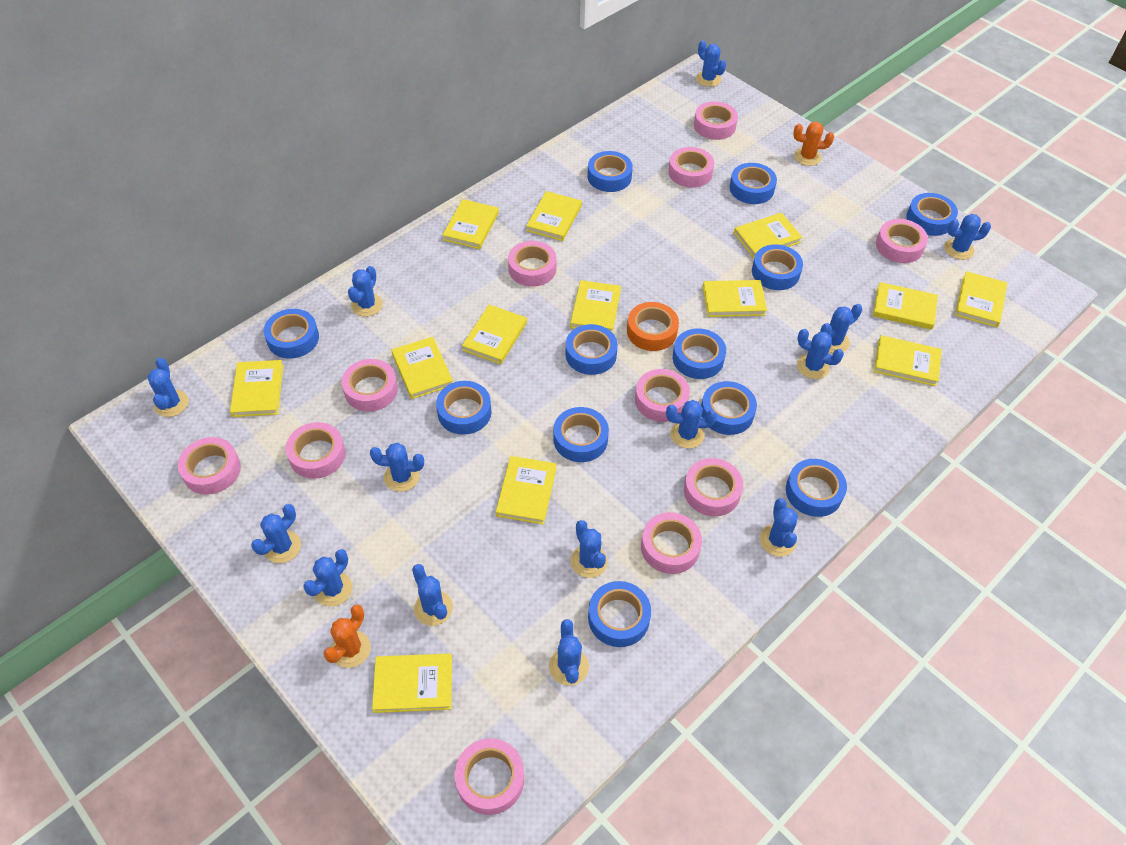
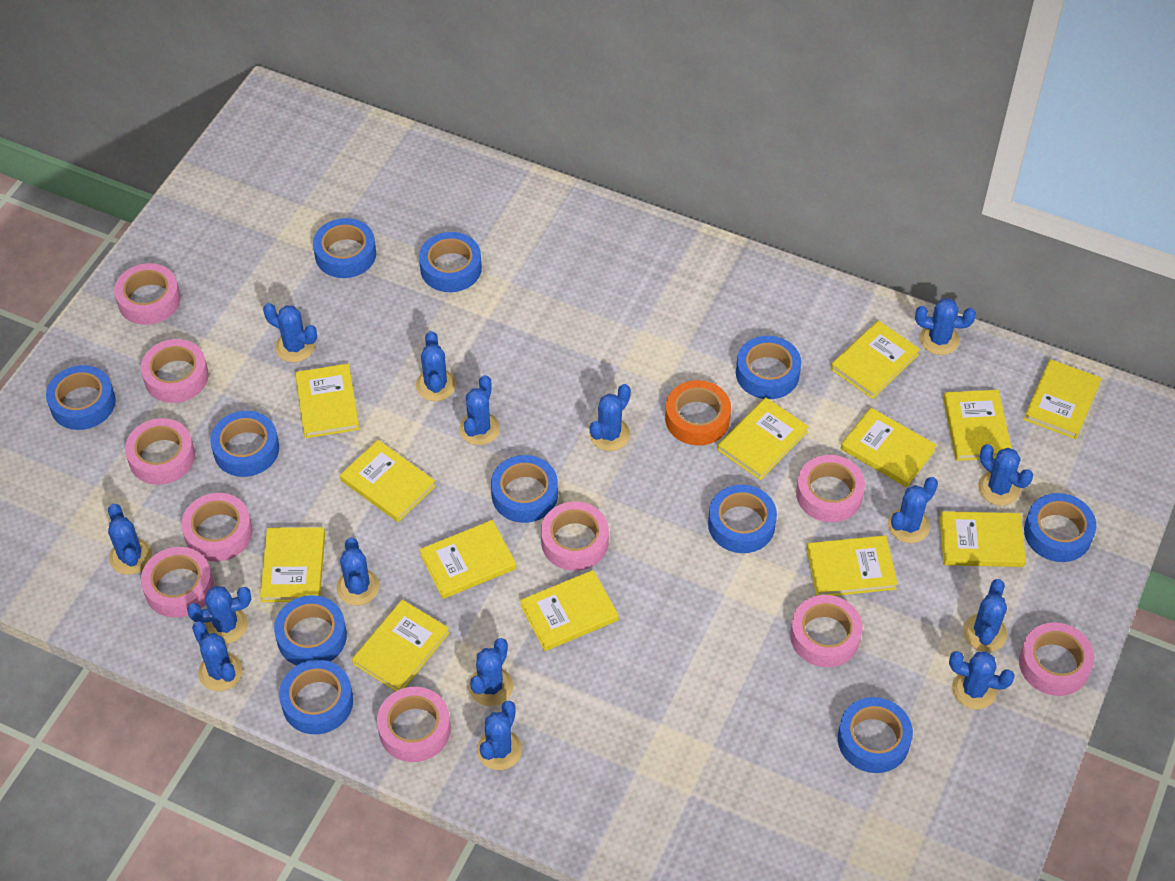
blue cactus: 14 -> 15
blue tape: 12 -> 11
orange cactus: 2 -> 0
pink tape: 11 -> 10

